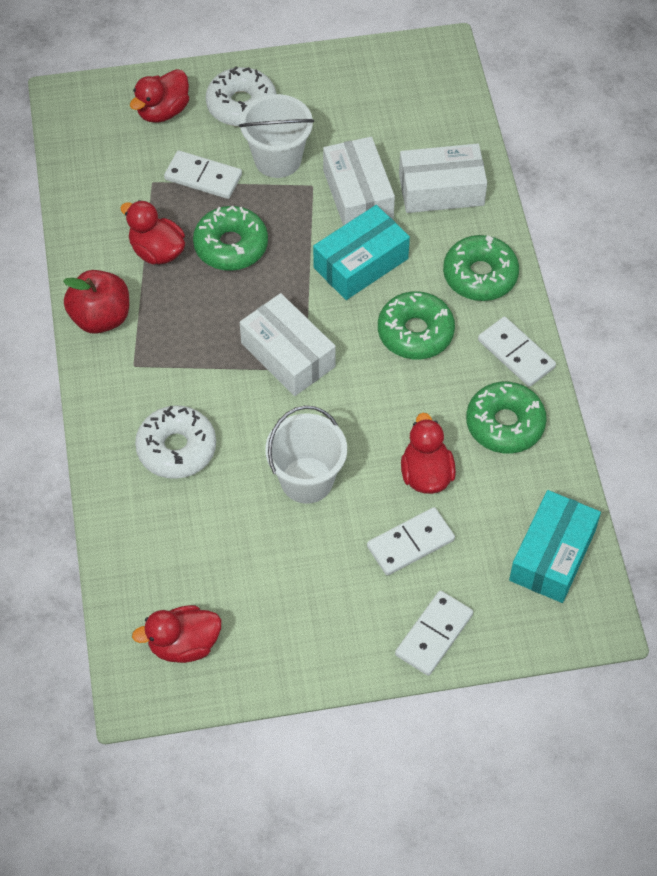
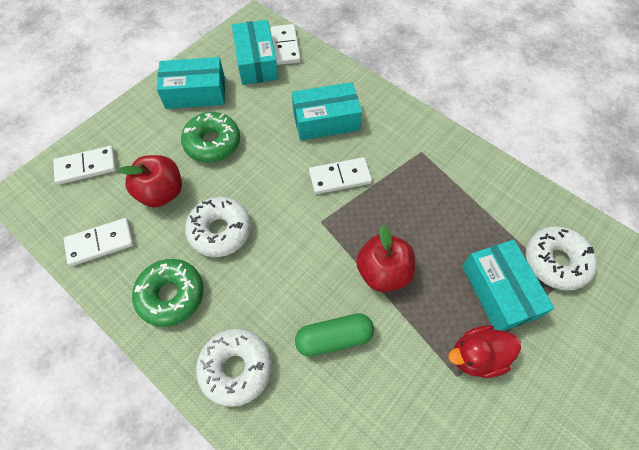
green capsule: 0 -> 1
green donut: 4 -> 2
red apple: 1 -> 2
red duck: 4 -> 1
turquoise box: 2 -> 4
white box: 3 -> 0
white bucket: 2 -> 0
white donut: 2 -> 3

